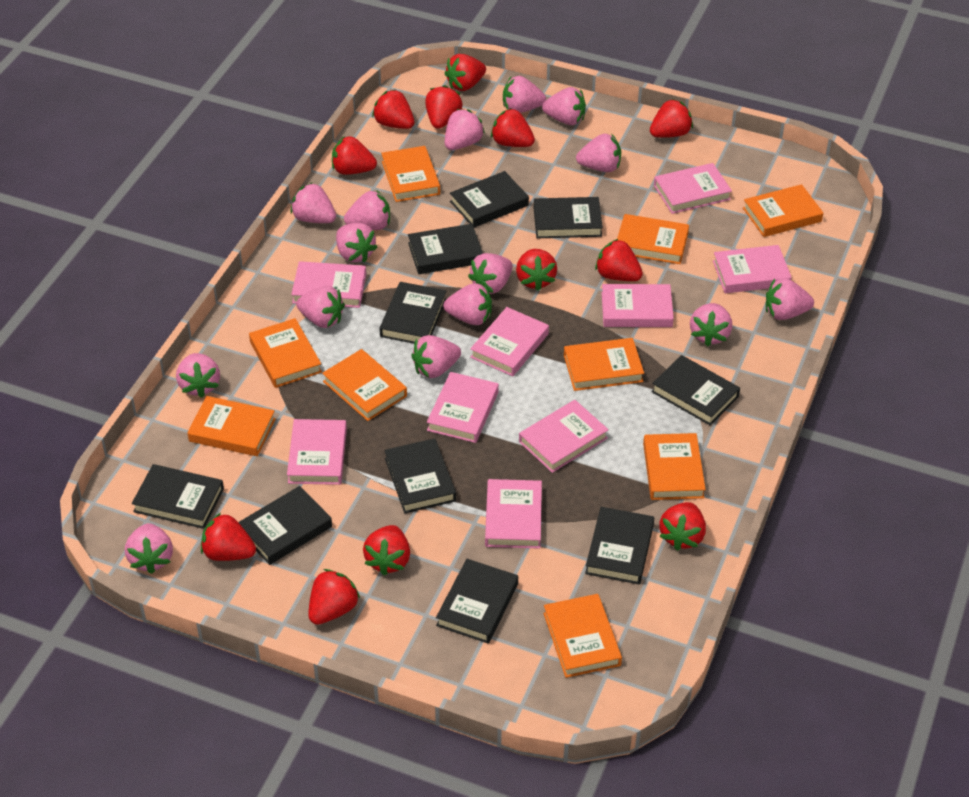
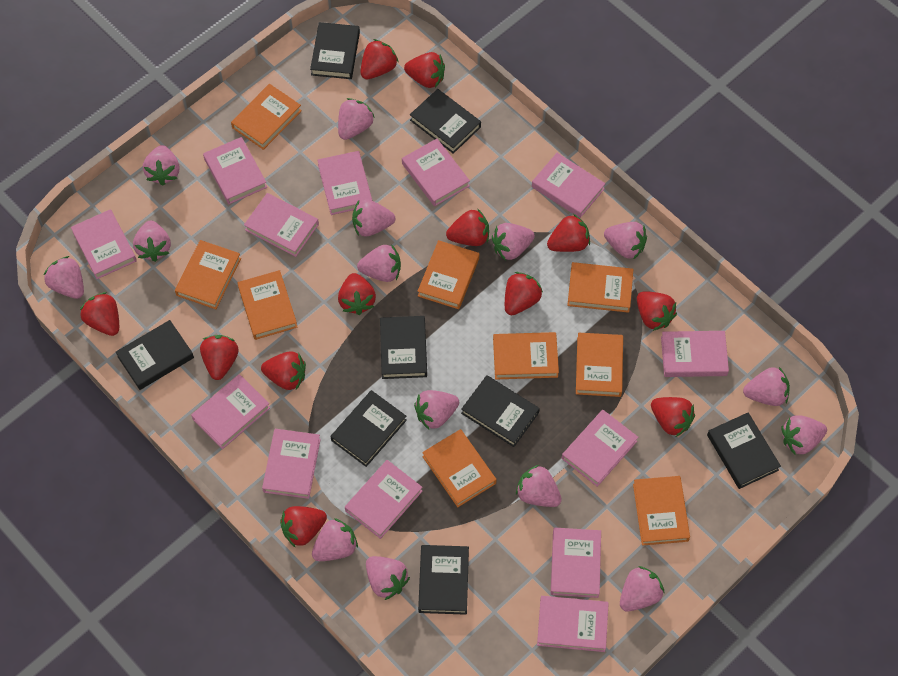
black book: 10 -> 8
pink book: 9 -> 13

